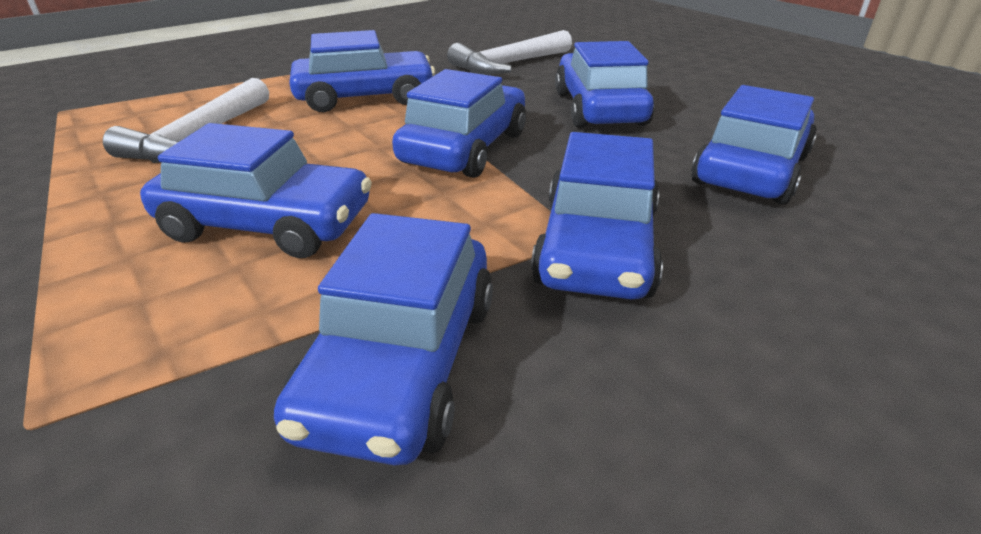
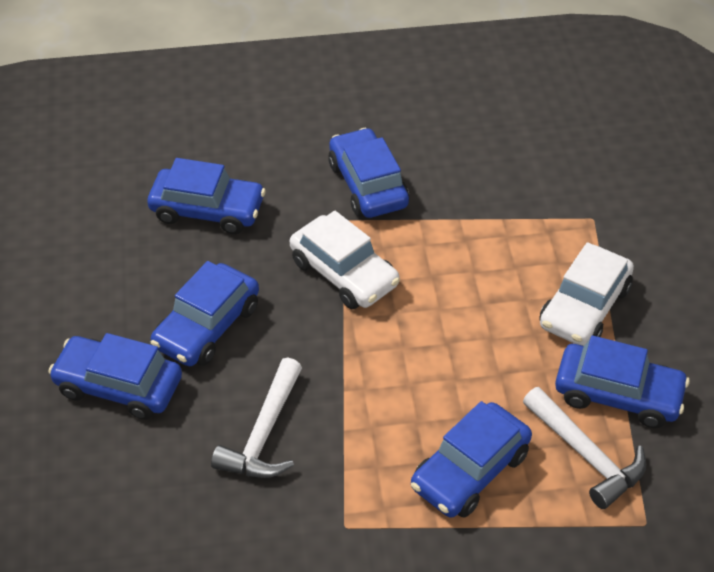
blue car: 7 -> 6
white car: 0 -> 2

